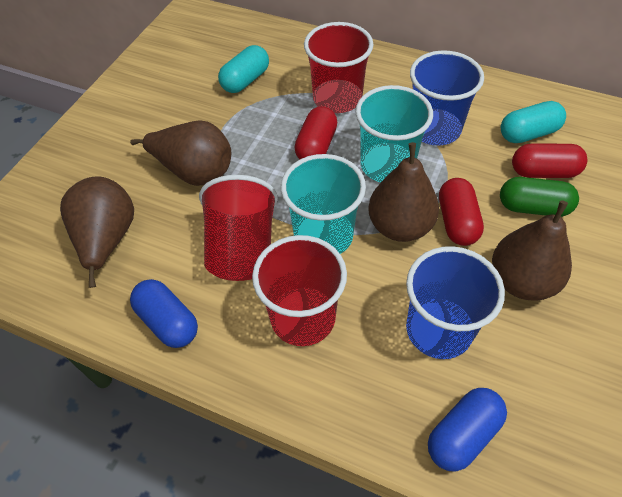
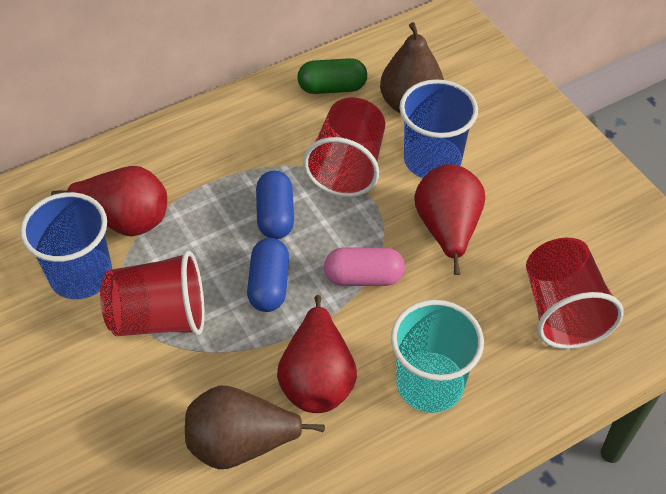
brown pear: 4 -> 2
pink capsule: 0 -> 1
red capsule: 3 -> 0
red pear: 0 -> 3
turquoise capsule: 2 -> 0
turquoise cup: 2 -> 1

